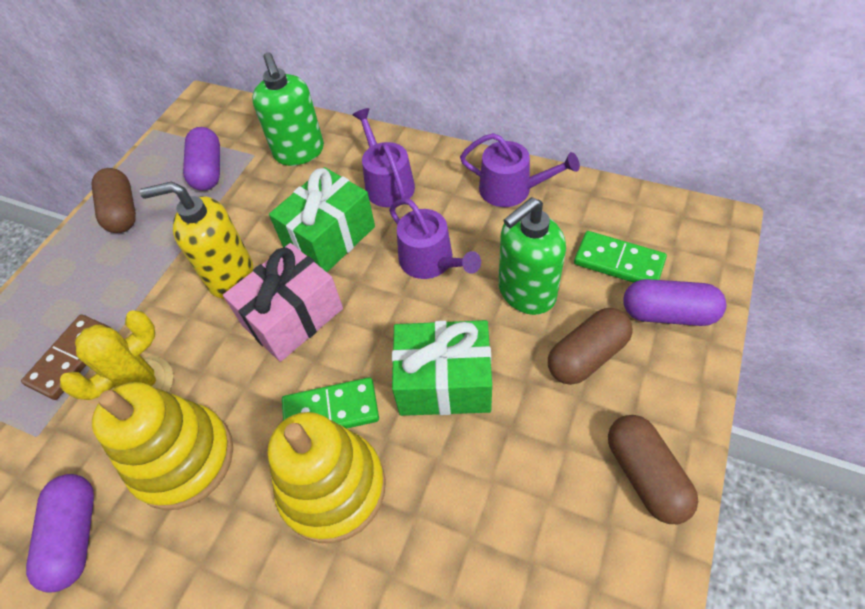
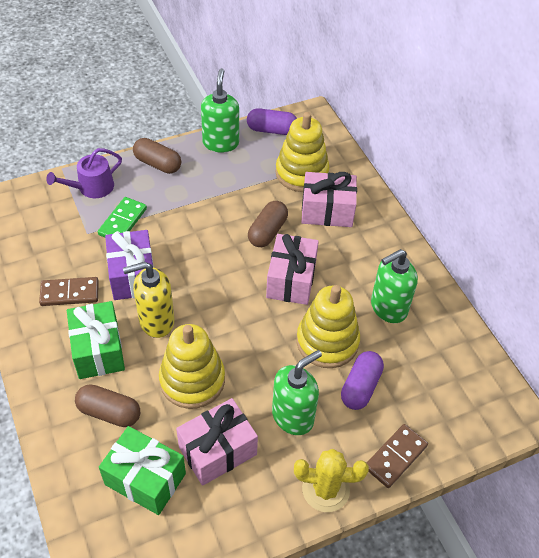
brown domino: 1 -> 2
green domino: 2 -> 1
green soap dispenser: 2 -> 3
pink gift: 1 -> 3
purple capsule: 3 -> 2
purple gift: 0 -> 1
purple watering can: 3 -> 1
yellow stacking toy: 2 -> 3

